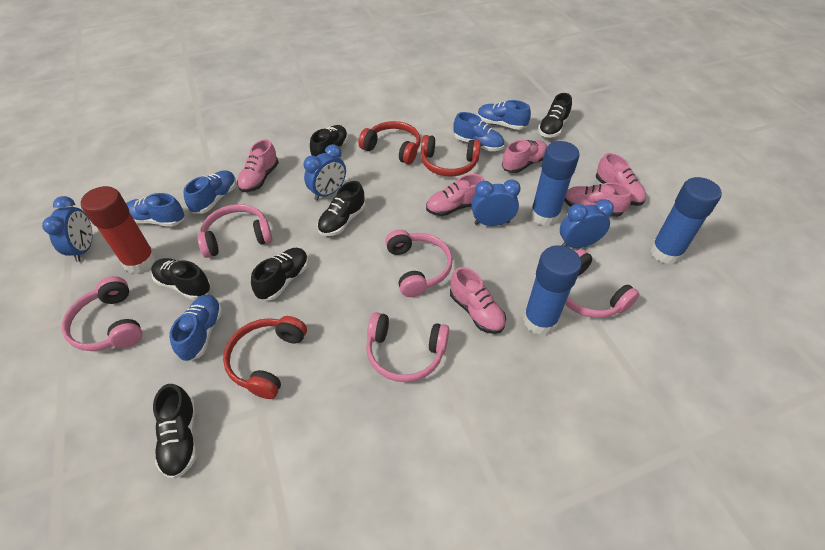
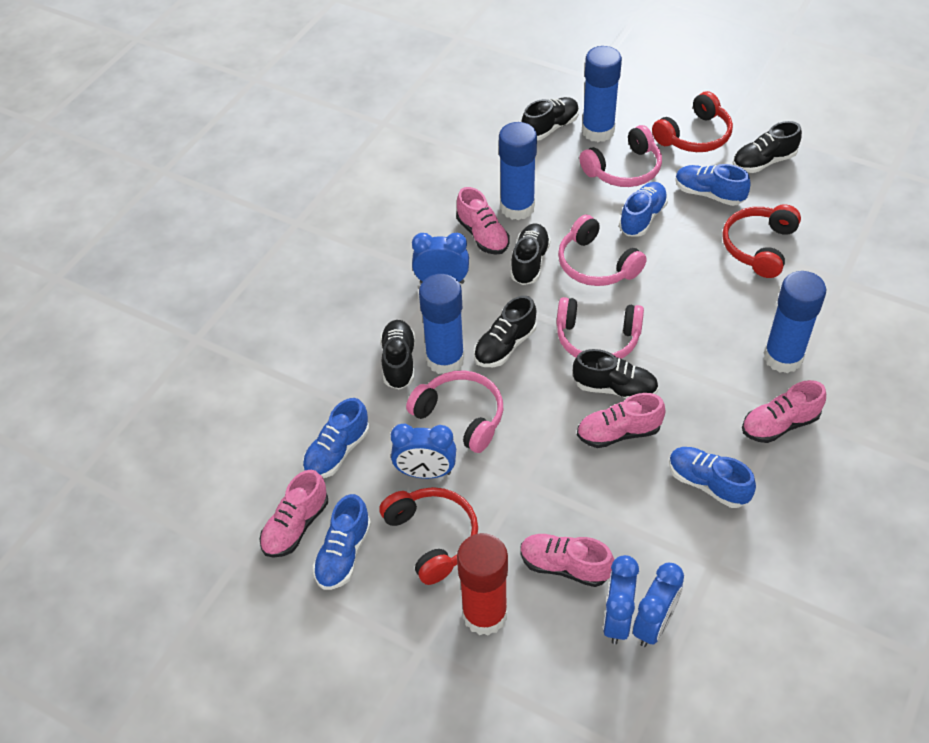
blue glue stick: 3 -> 4
pink headphones: 5 -> 4
pink shoe: 6 -> 5

